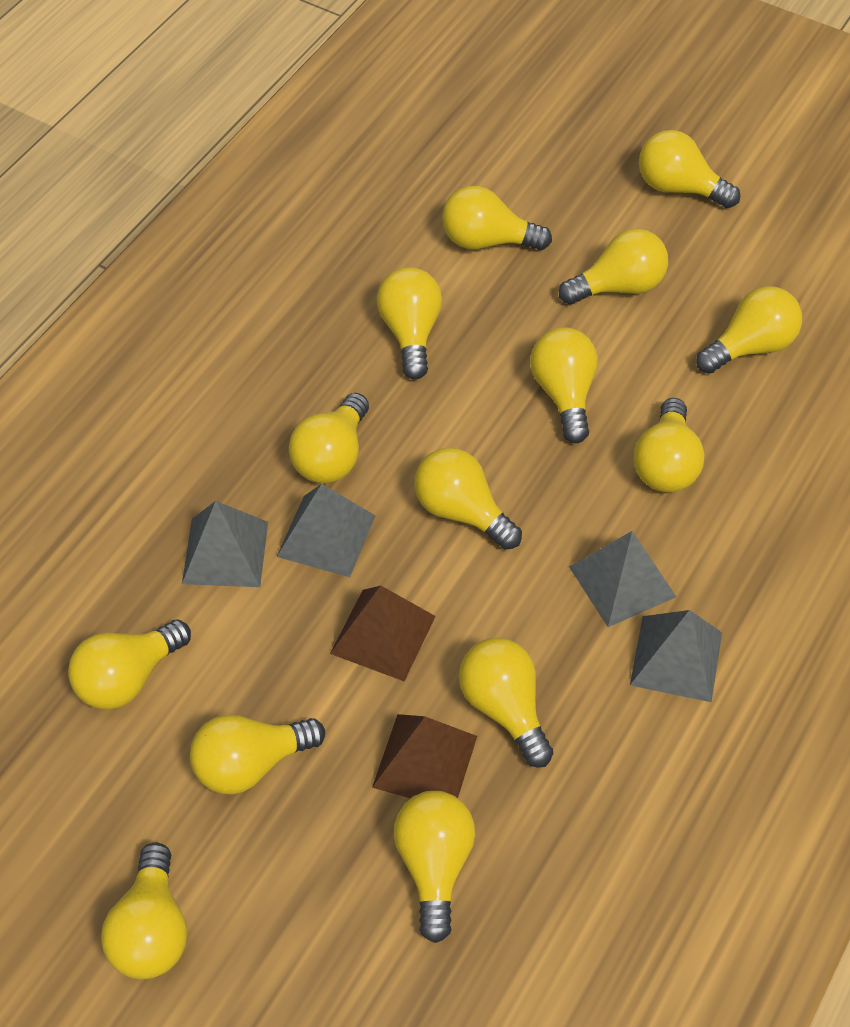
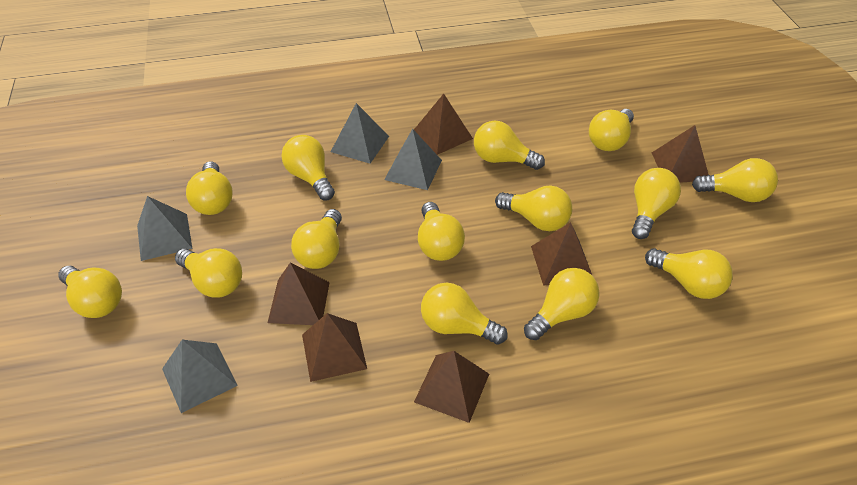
brown pyramid: 2 -> 6

